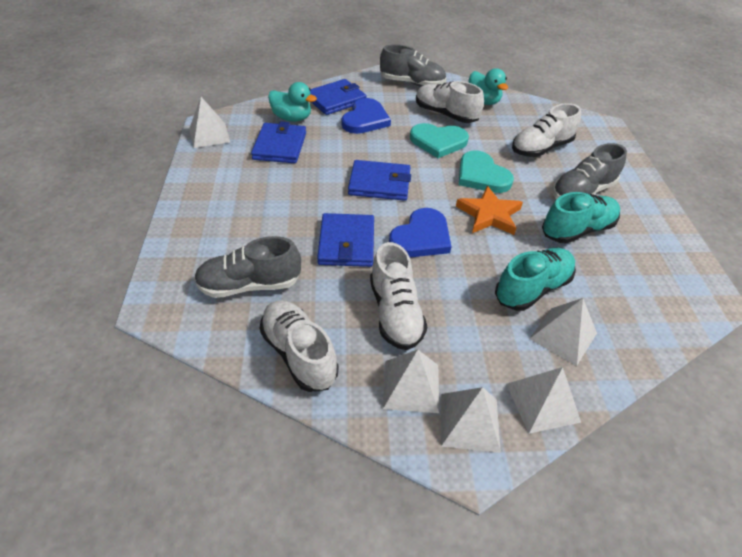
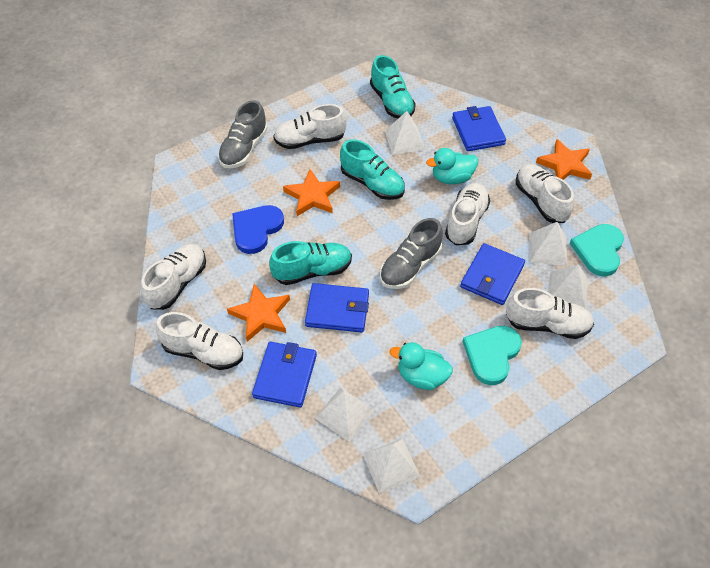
blue heart: 2 -> 1
grey shoe: 3 -> 2
orange star: 1 -> 3
turquoise shoe: 2 -> 3
white shoe: 4 -> 6

